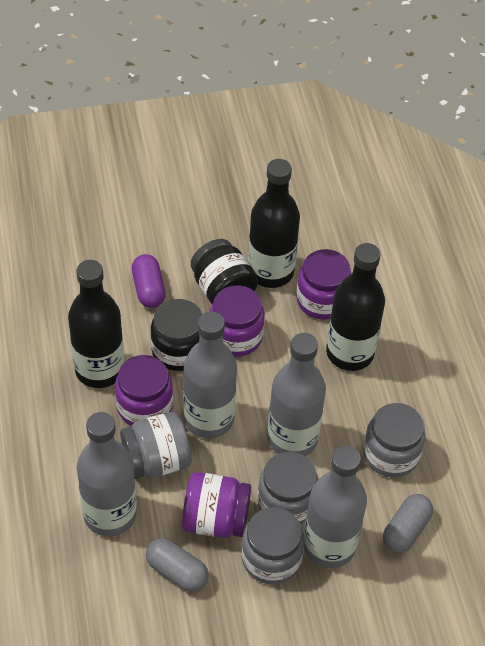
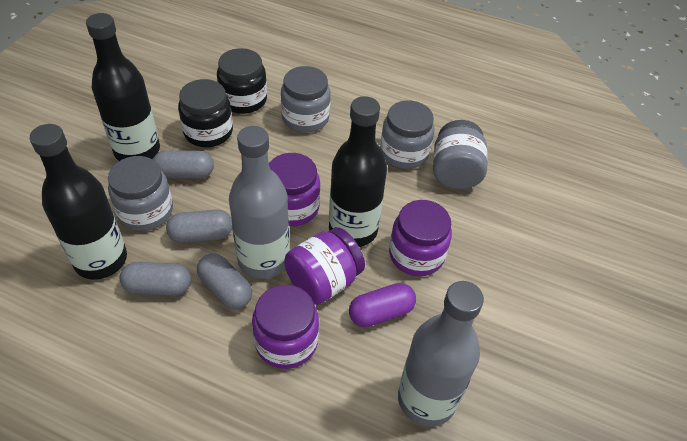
grey bottle: 4 -> 2
grey capsule: 2 -> 4

